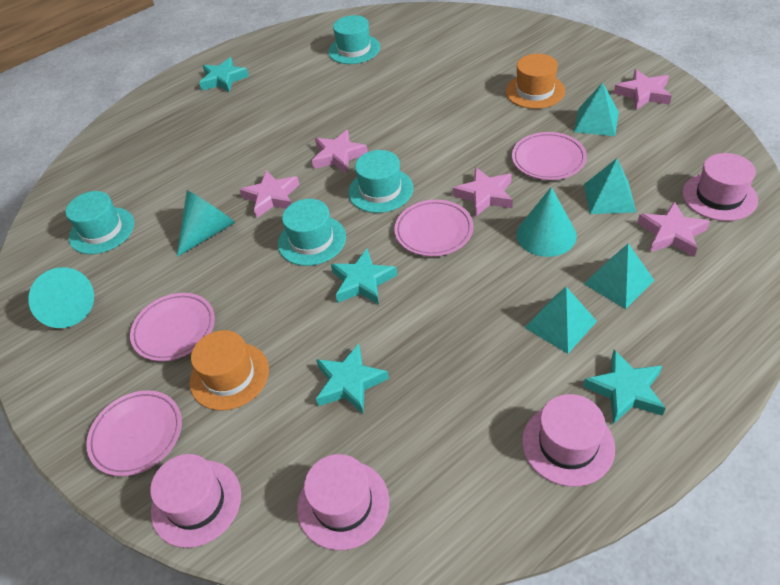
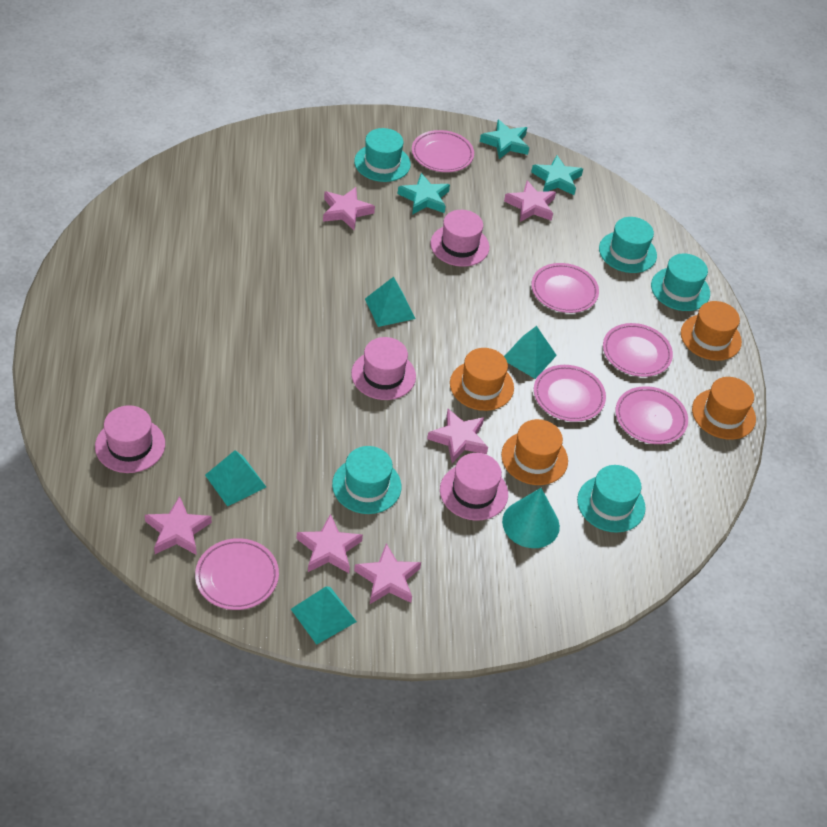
orange hat: 2 -> 4
pink plate: 4 -> 6
pink star: 5 -> 6
turquoise cone: 3 -> 1
turquoise hat: 4 -> 5
turquoise star: 4 -> 3

